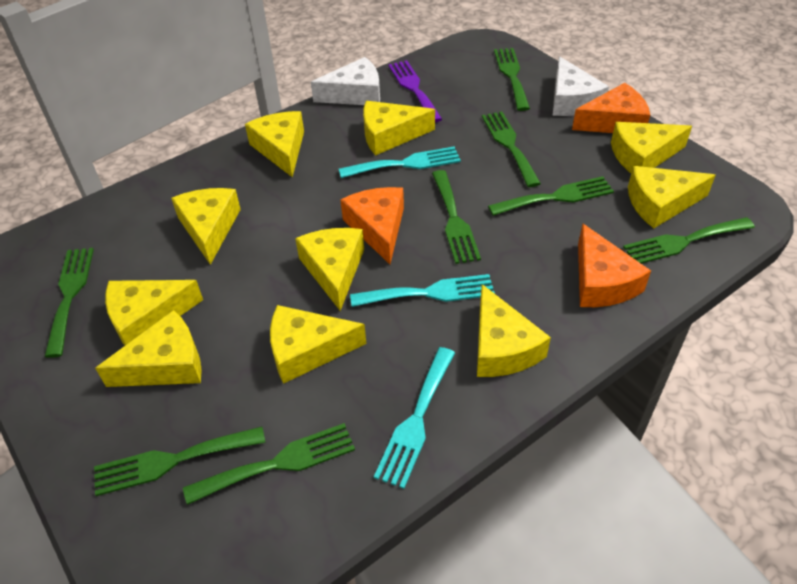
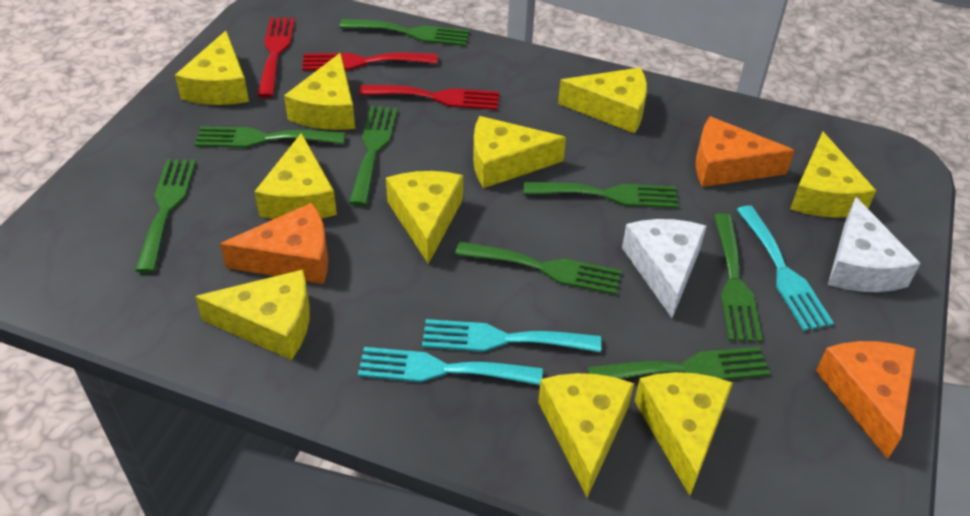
purple fork: 1 -> 0
red fork: 0 -> 3

